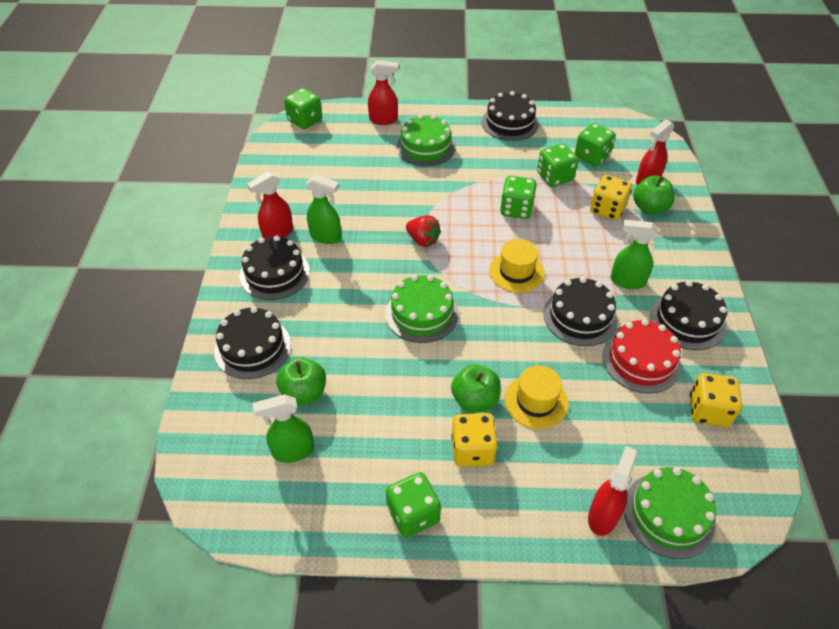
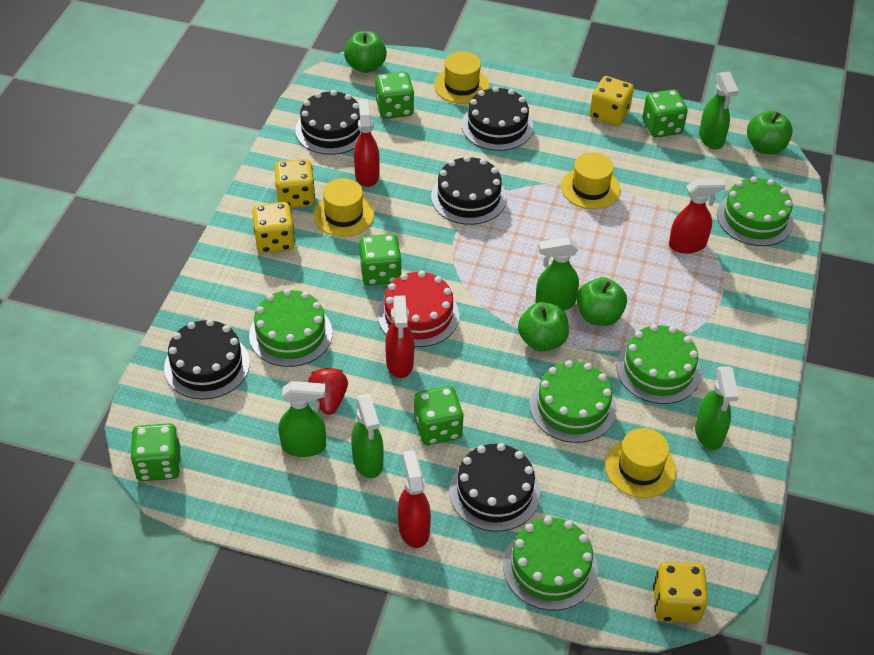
green apple: 3 -> 4
green cake: 3 -> 5
green spray bottle: 3 -> 5
yellow dice: 3 -> 4
yellow hat: 2 -> 4

